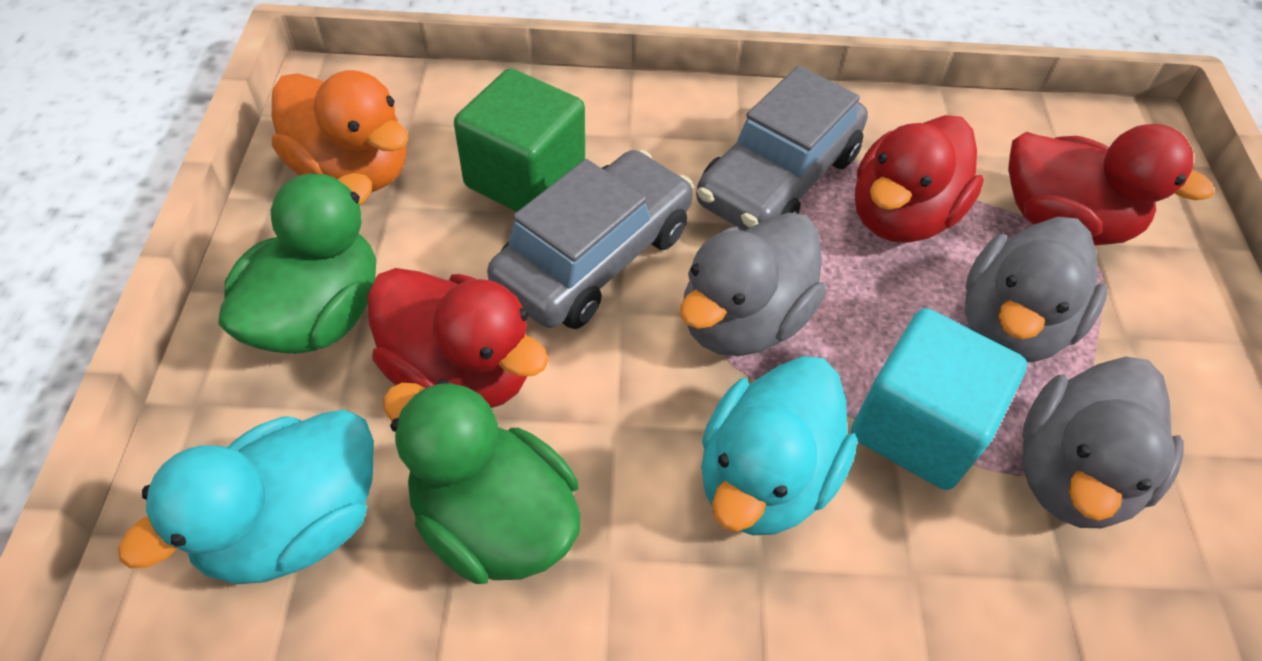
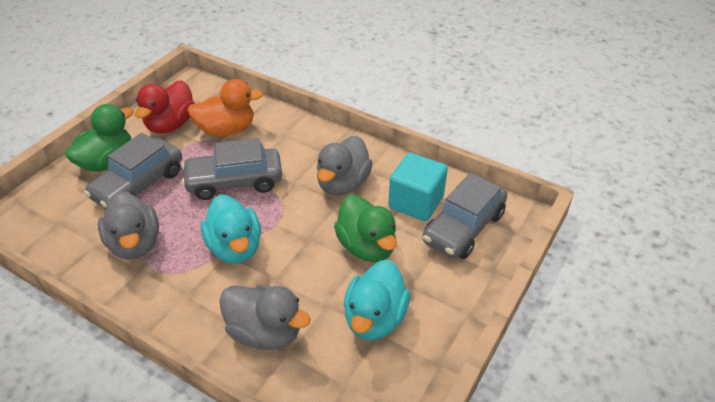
green cube: 1 -> 0
grey car: 2 -> 3
red duck: 3 -> 1

